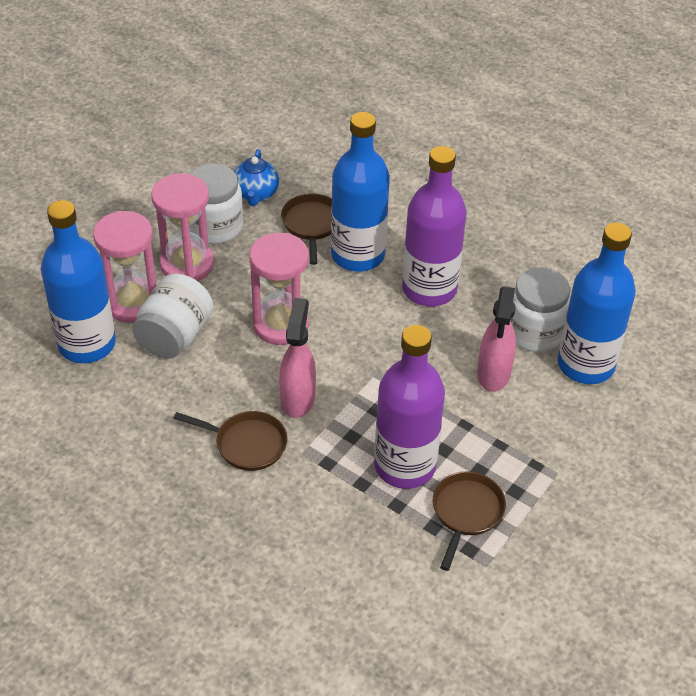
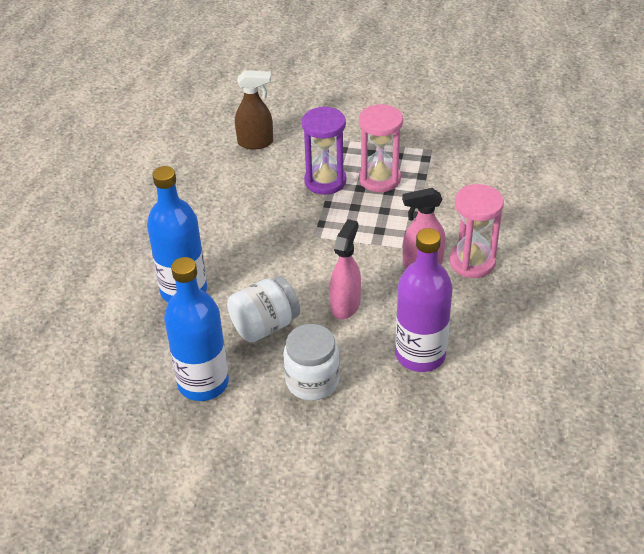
blue bottle: 3 -> 2
blue teapot: 1 -> 0
brown pan: 3 -> 0
brown spray bottle: 0 -> 1
pink hourglass: 3 -> 2
purple bottle: 2 -> 1
purple hourglass: 0 -> 1
white jar: 3 -> 2

